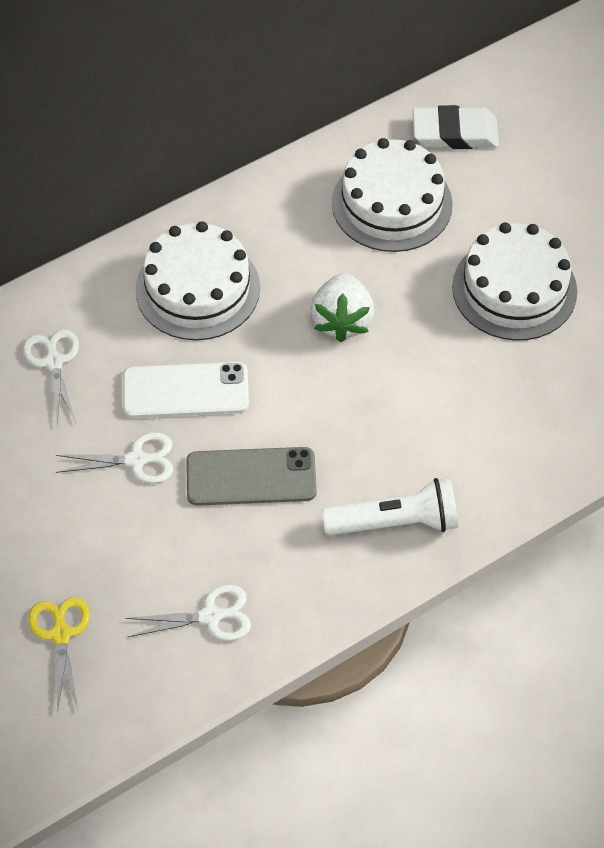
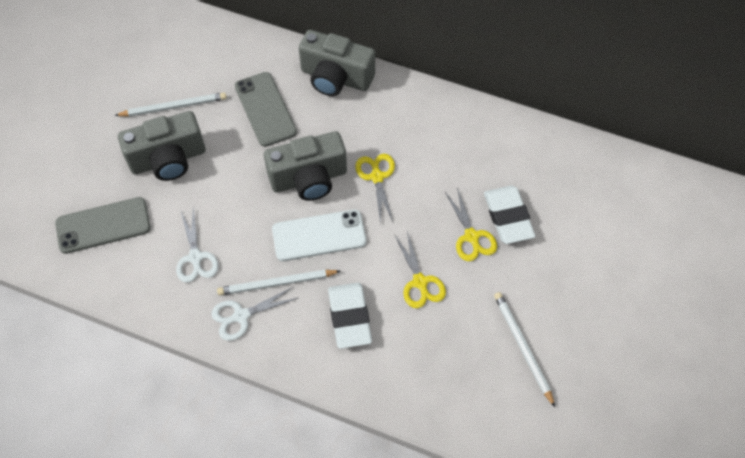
grey camera: 0 -> 3
grey phone: 1 -> 2
white cake: 3 -> 0
white eraser: 1 -> 2
white flashlight: 1 -> 0
white pencil: 0 -> 3
white scissors: 3 -> 2
white strawberry: 1 -> 0
yellow scissors: 1 -> 3

